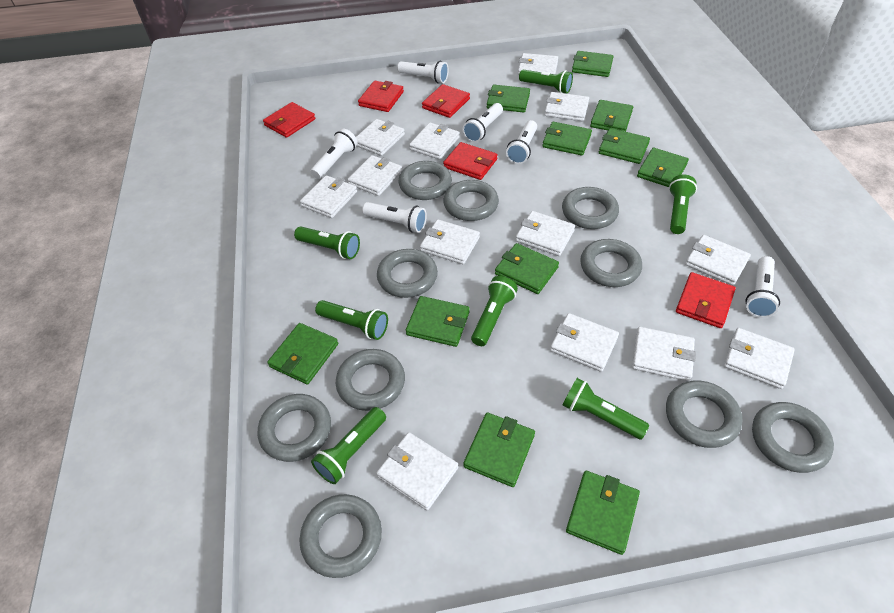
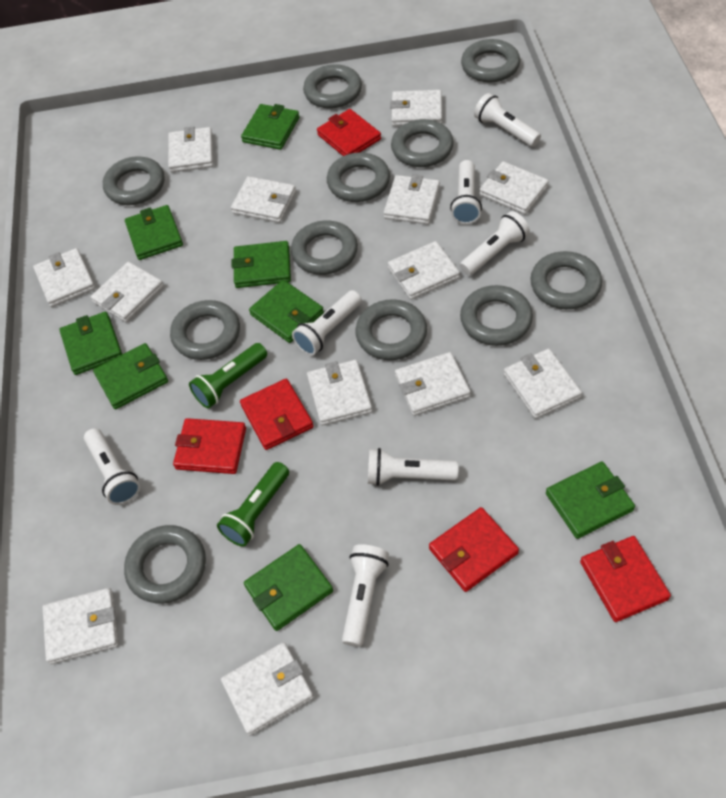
green flashlight: 7 -> 2
green wallet: 11 -> 8
grey ring: 10 -> 11
white flashlight: 6 -> 7

